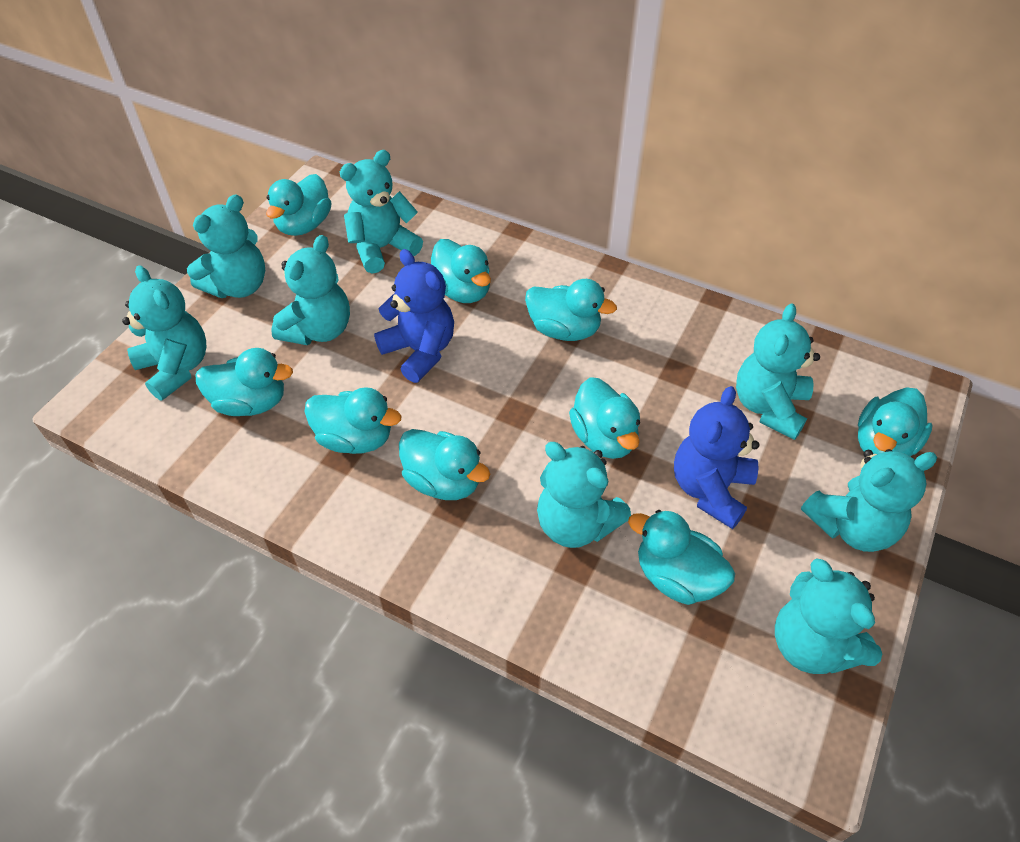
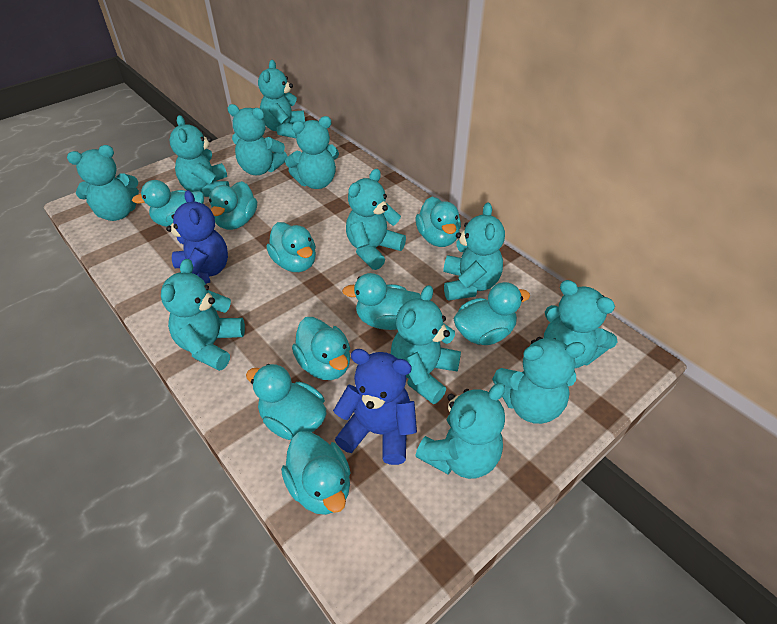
turquoise teddy bear: 8 -> 12

